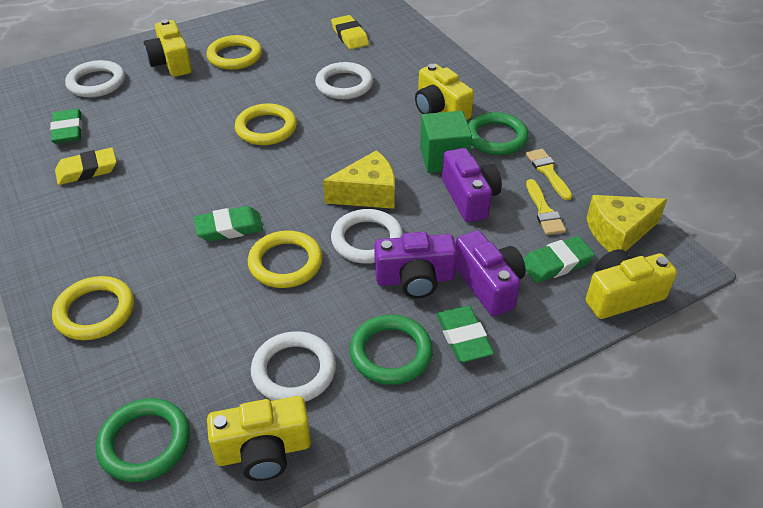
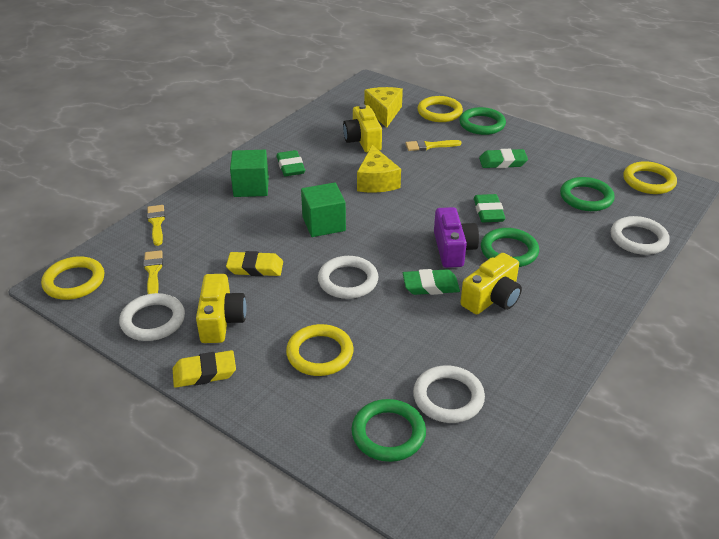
green cube: 1 -> 2
green ring: 3 -> 4
purple camera: 3 -> 1
yellow brush: 2 -> 3
yellow camera: 4 -> 3

